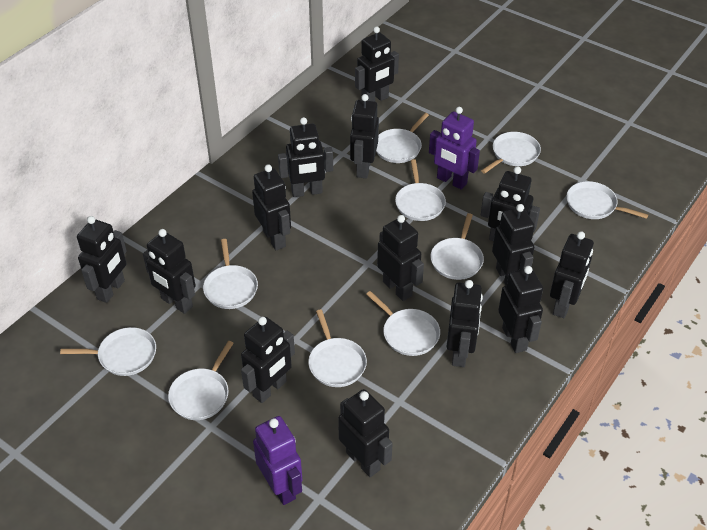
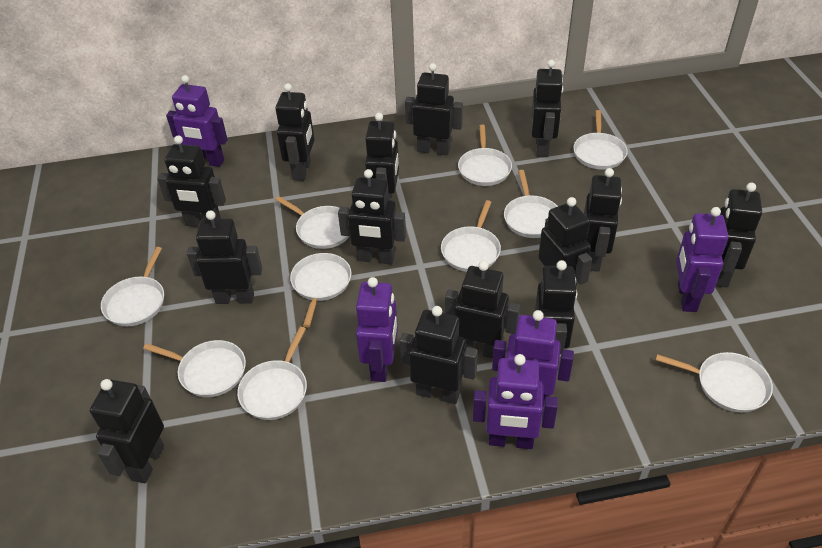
purple robot: 2 -> 5

